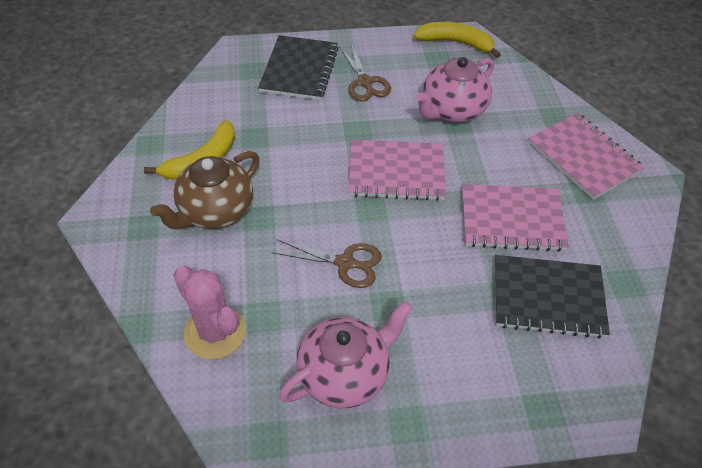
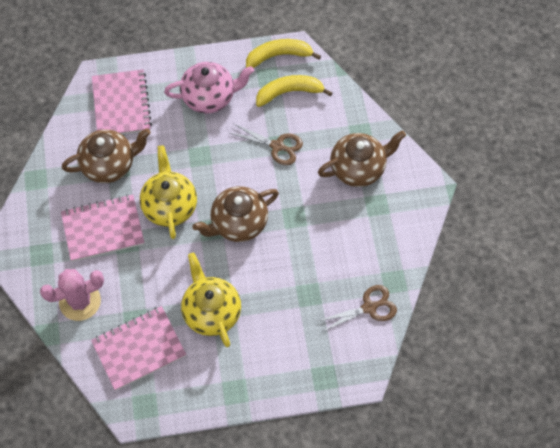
black notebook: 2 -> 0
brown teapot: 1 -> 3
pink teapot: 2 -> 1
yellow teapot: 0 -> 2

